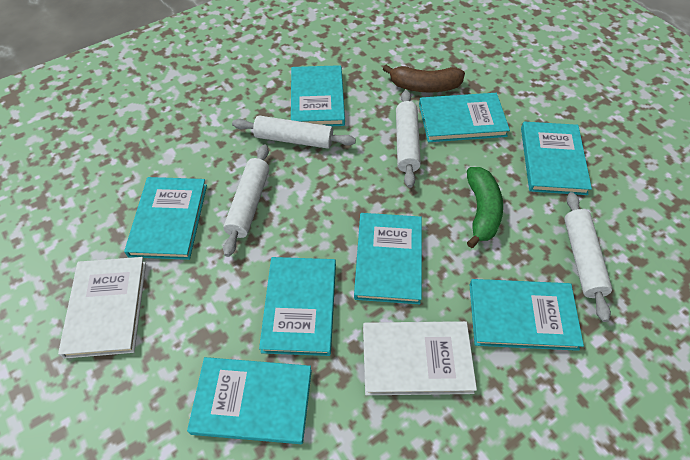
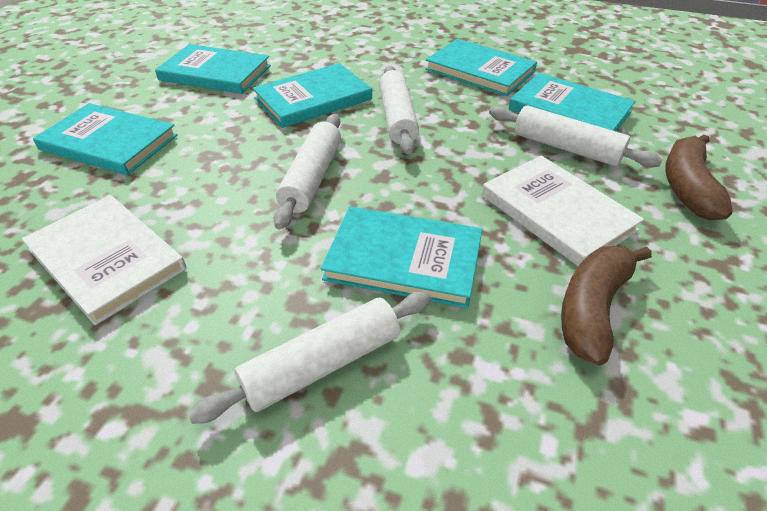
brown banana: 1 -> 2
green banana: 1 -> 0
turquoise book: 8 -> 6

